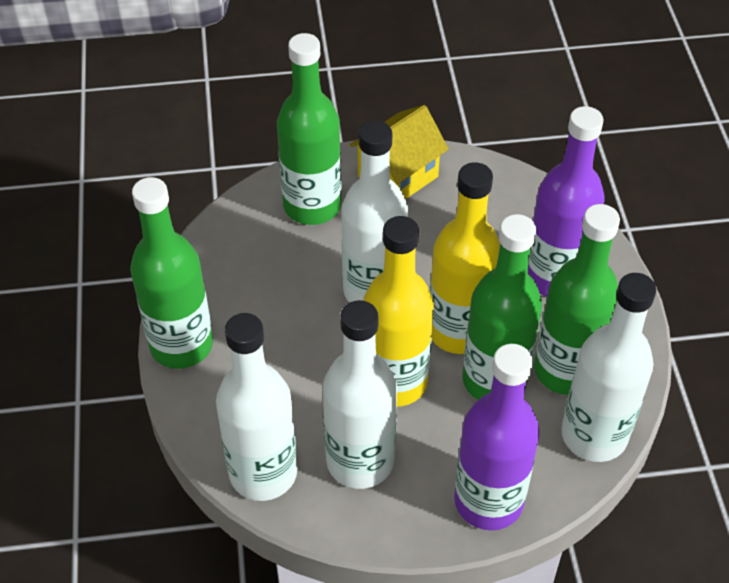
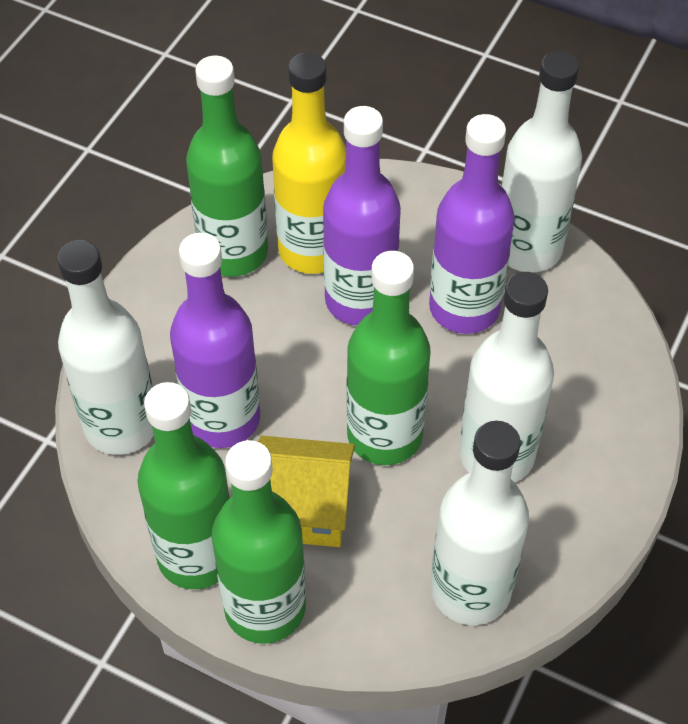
purple bottle: 2 -> 3
yellow bottle: 2 -> 1

